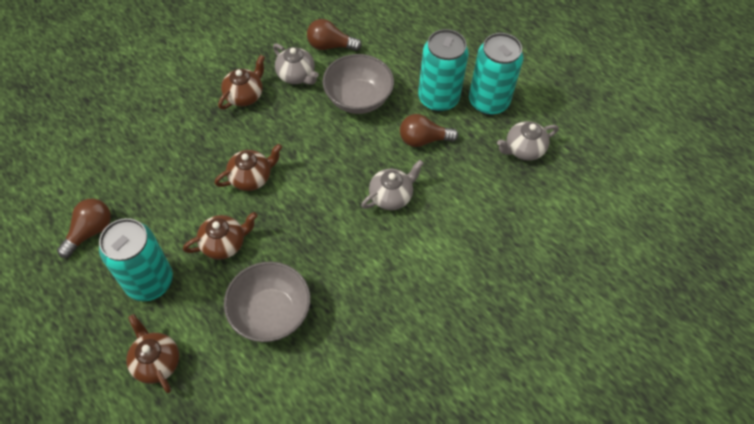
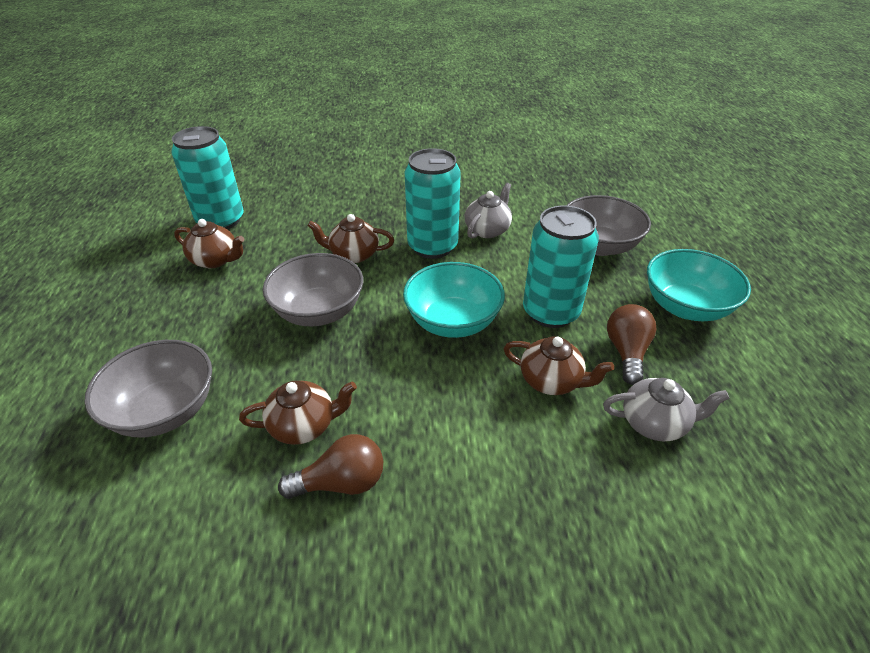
brown light bulb: 3 -> 2
grey bowl: 2 -> 3
grey teapot: 3 -> 2
turquoise bowl: 0 -> 2

